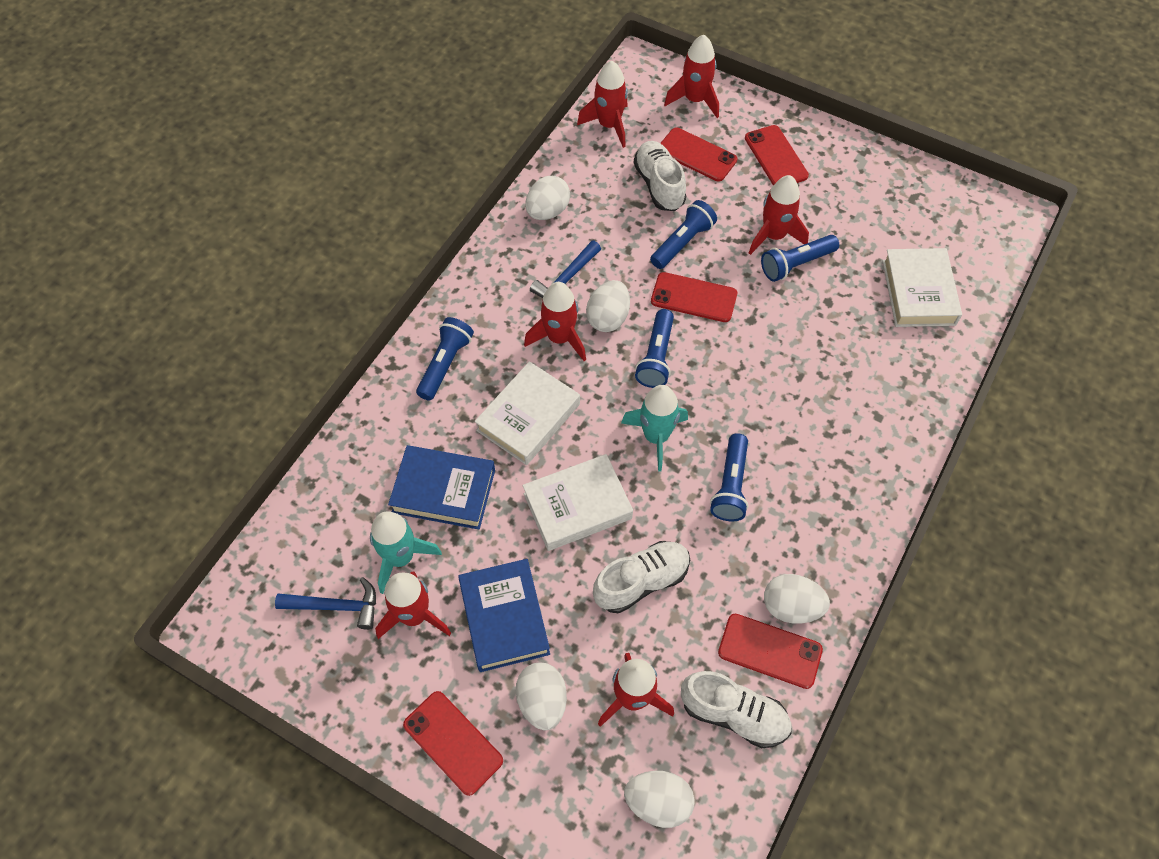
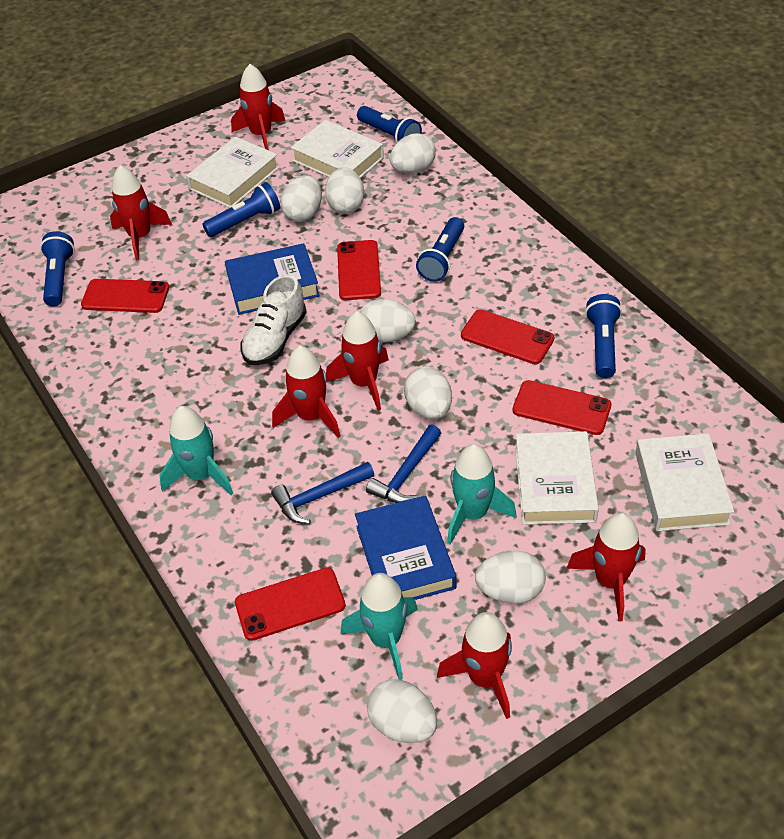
turquoise rocket: 2 -> 3
white book: 3 -> 4
white egg: 5 -> 7
white shoe: 3 -> 1

